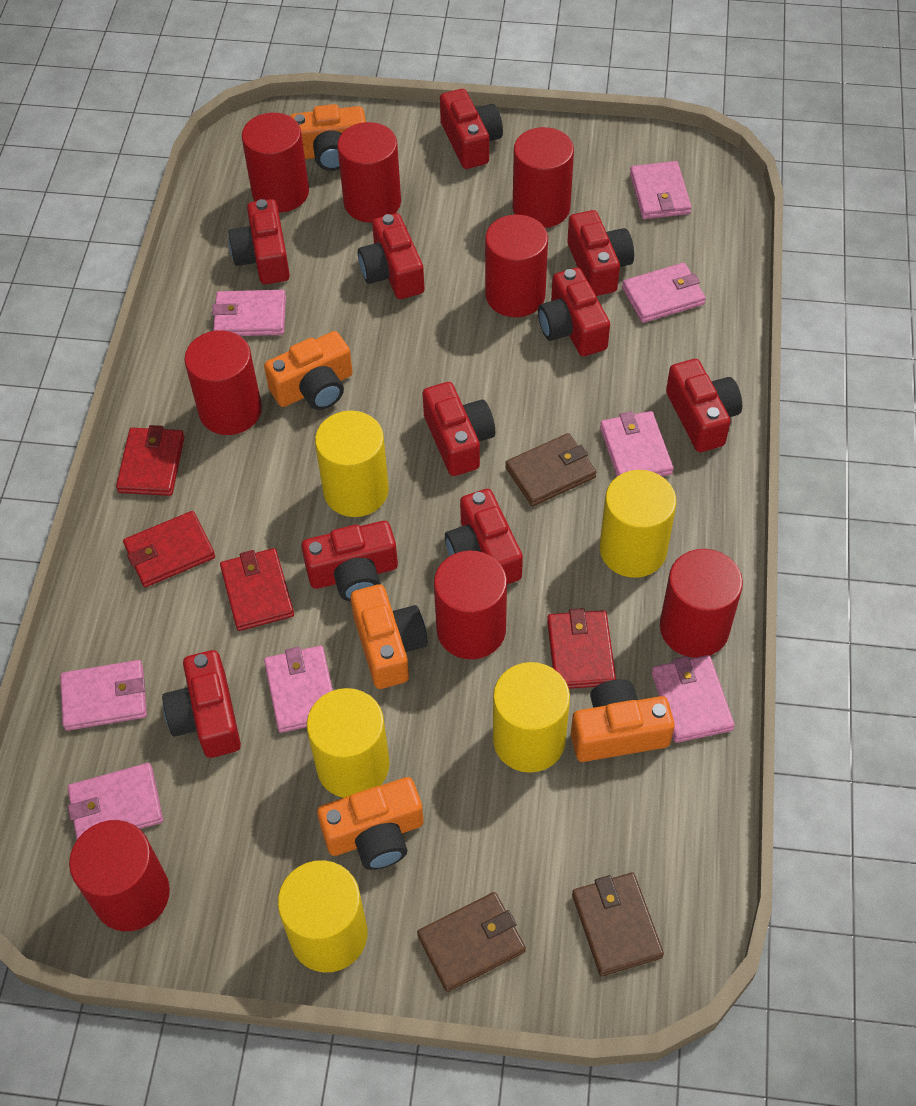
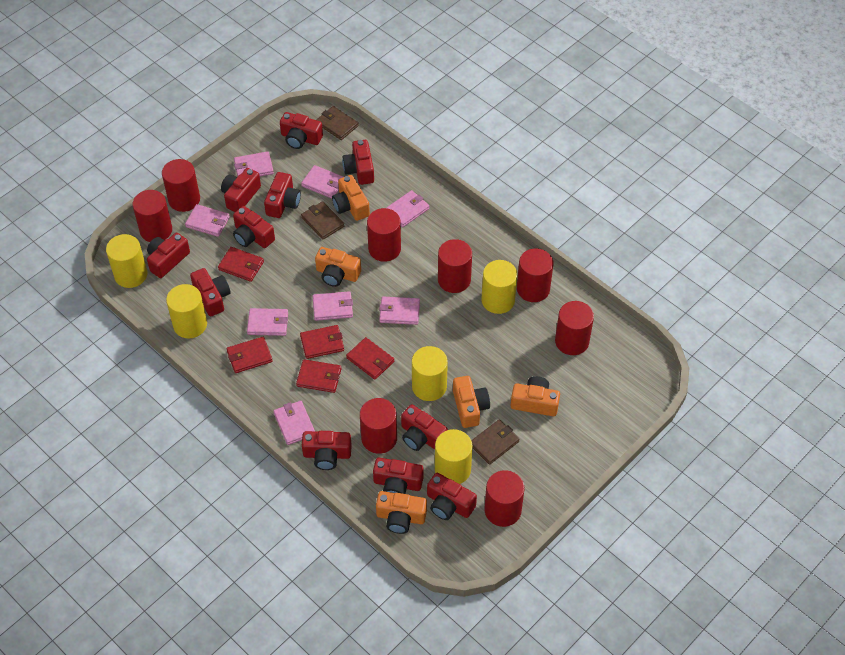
red camera: 10 -> 11
red wallet: 4 -> 5

